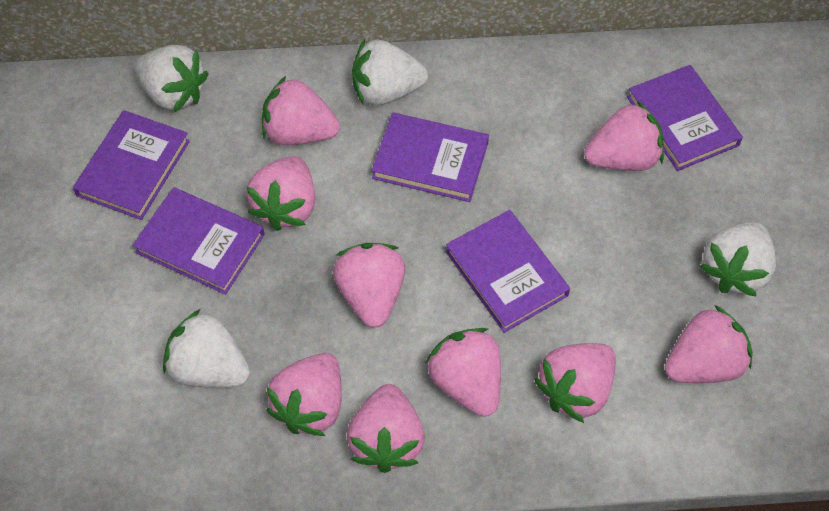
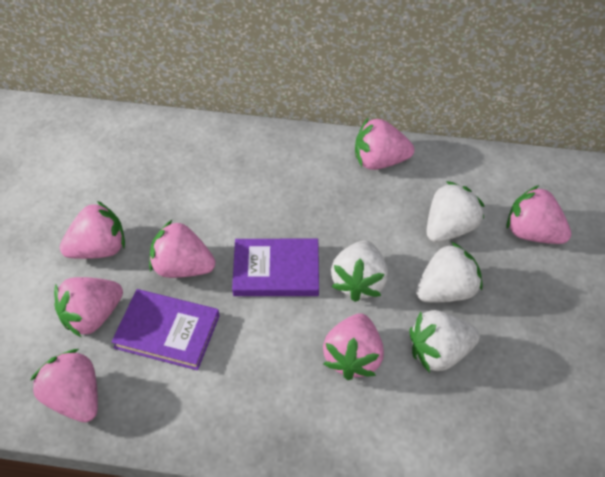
pink strawberry: 9 -> 7
purple book: 5 -> 2

